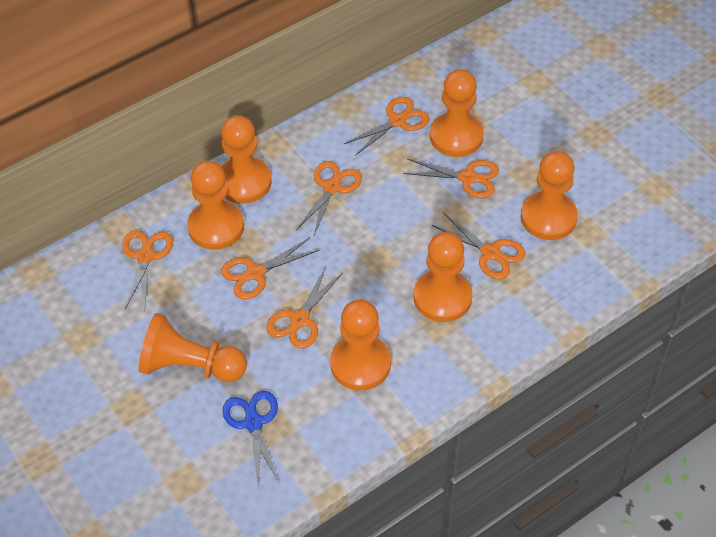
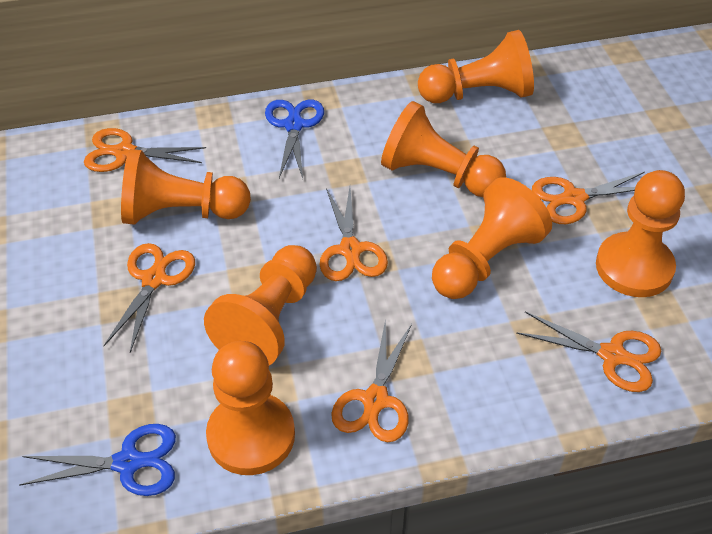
blue scissors: 1 -> 2
orange scissors: 7 -> 6

